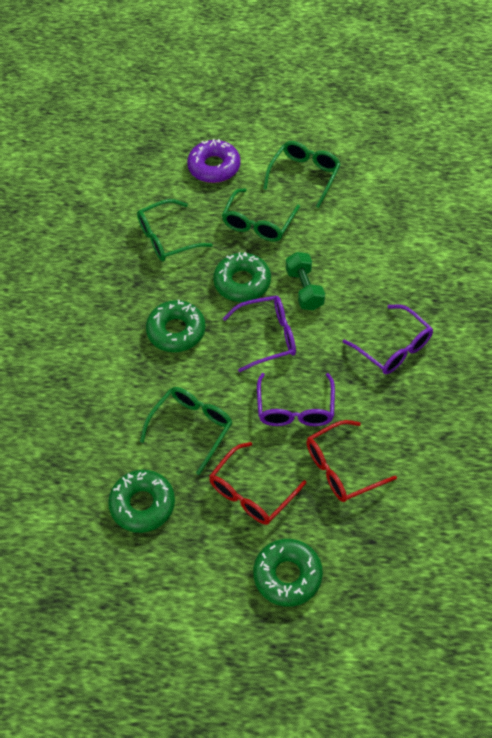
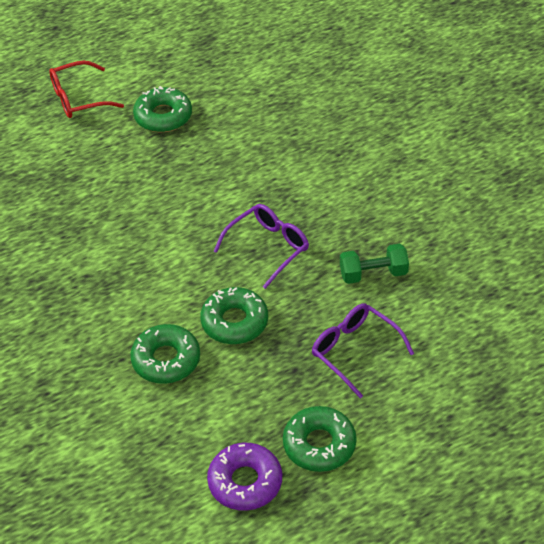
green glasses: 4 -> 0
purple glasses: 3 -> 2
red glasses: 2 -> 1

